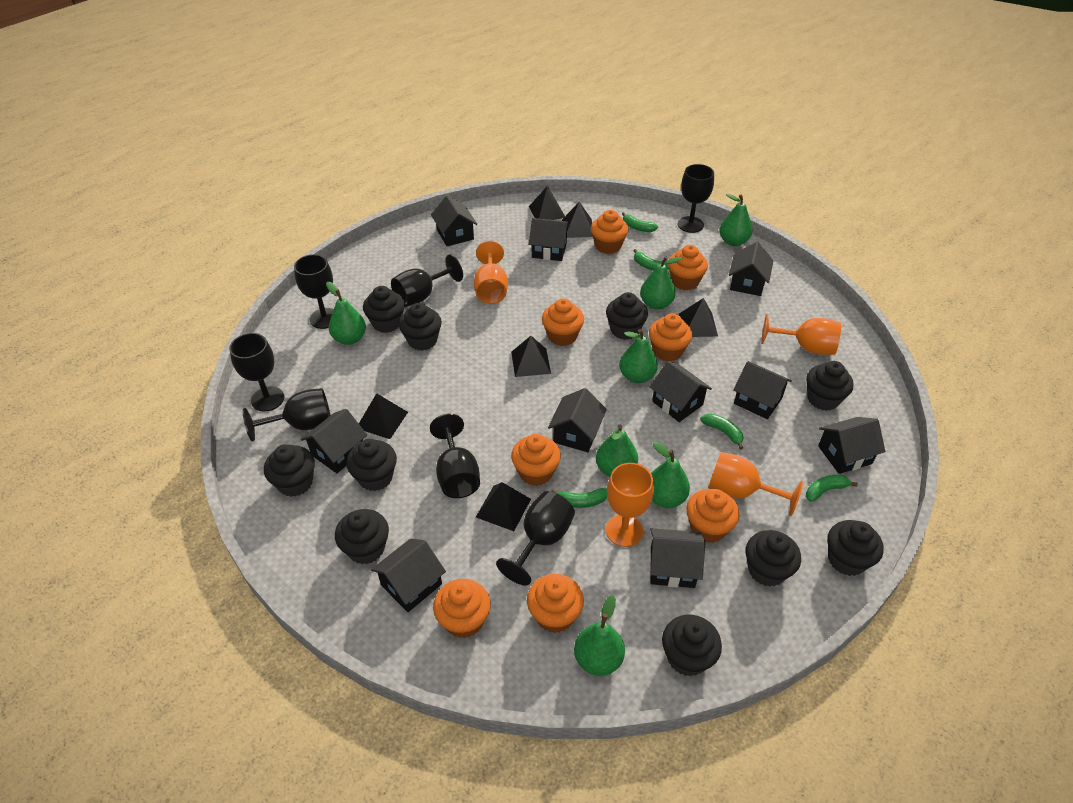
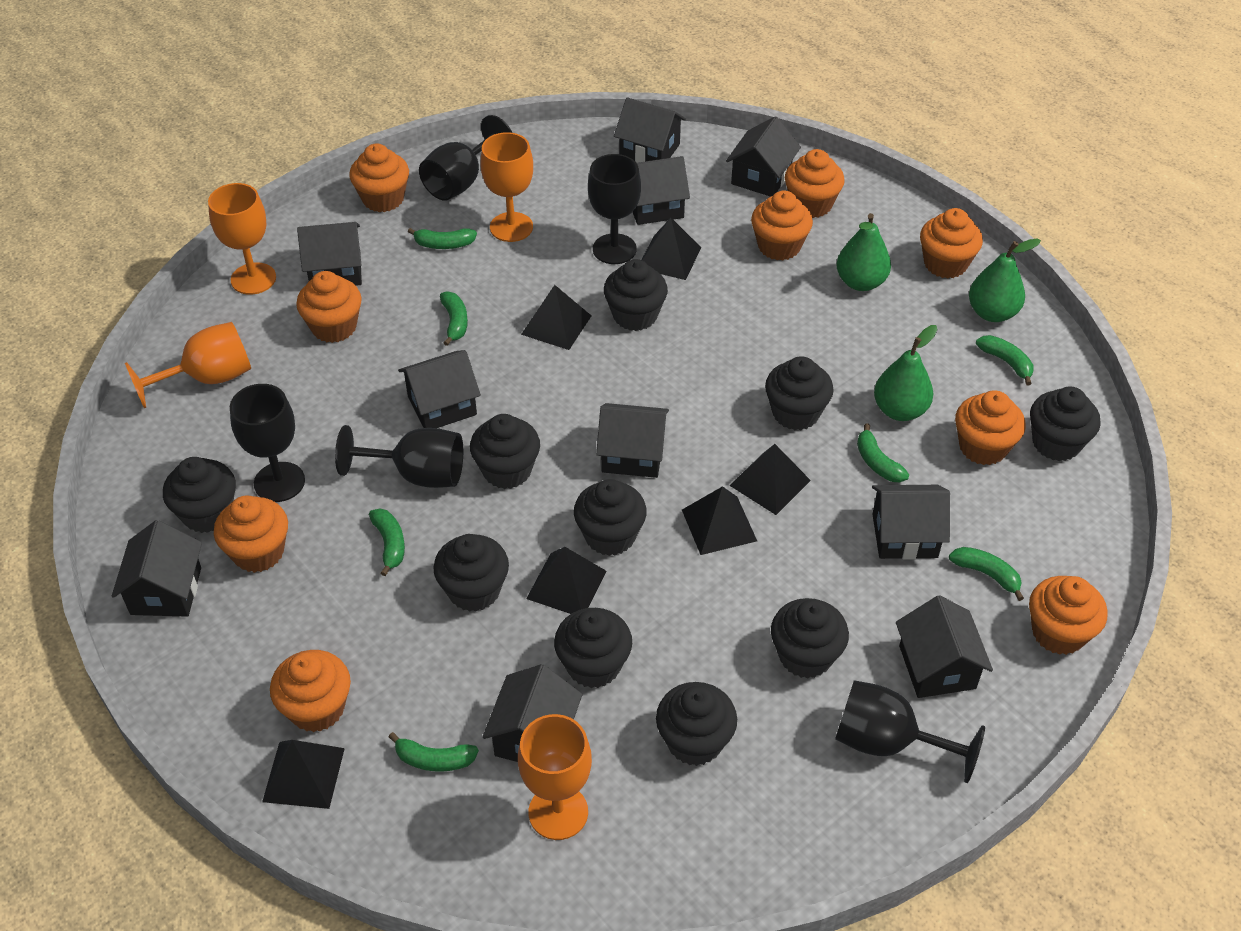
black goblet: 7 -> 5
green banana: 5 -> 7
green pear: 7 -> 3
orange cupcake: 8 -> 9

